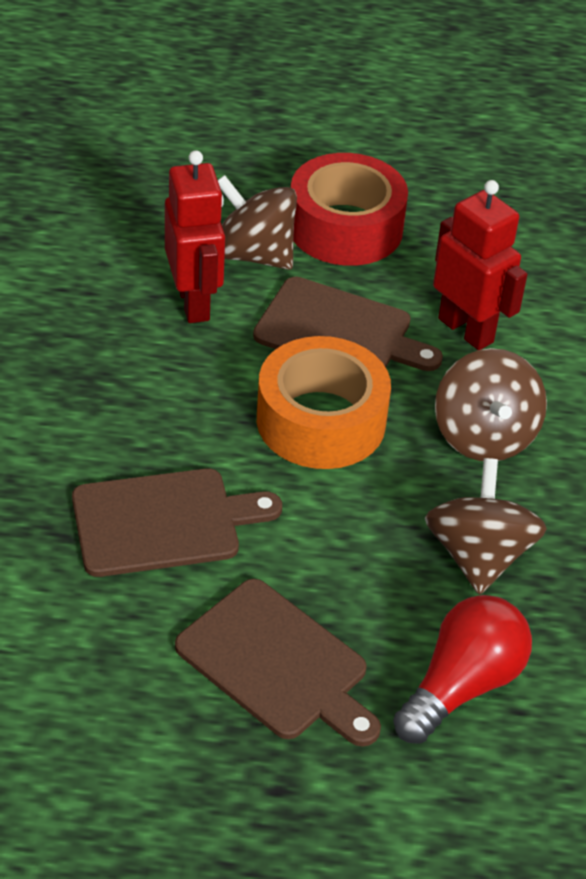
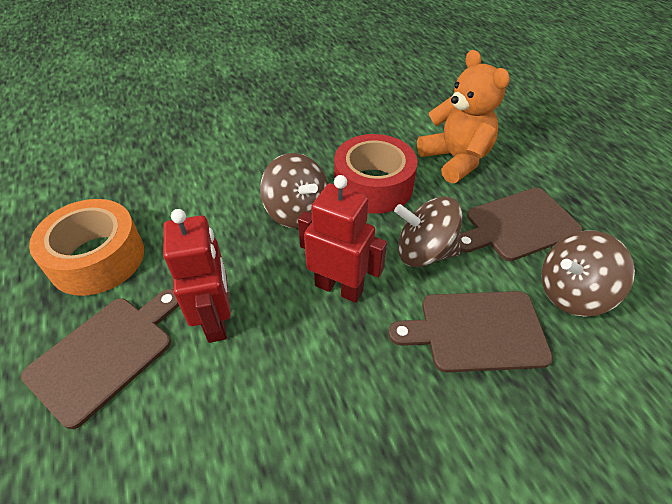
orange teddy bear: 0 -> 1
red light bulb: 1 -> 0

